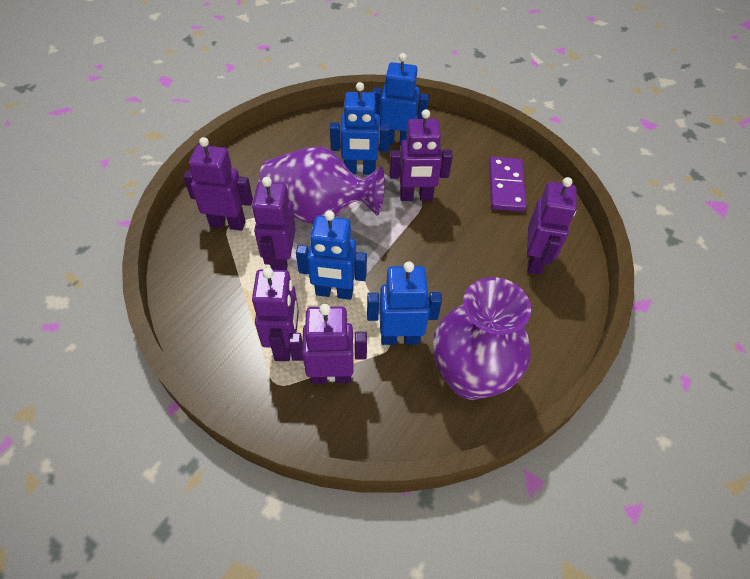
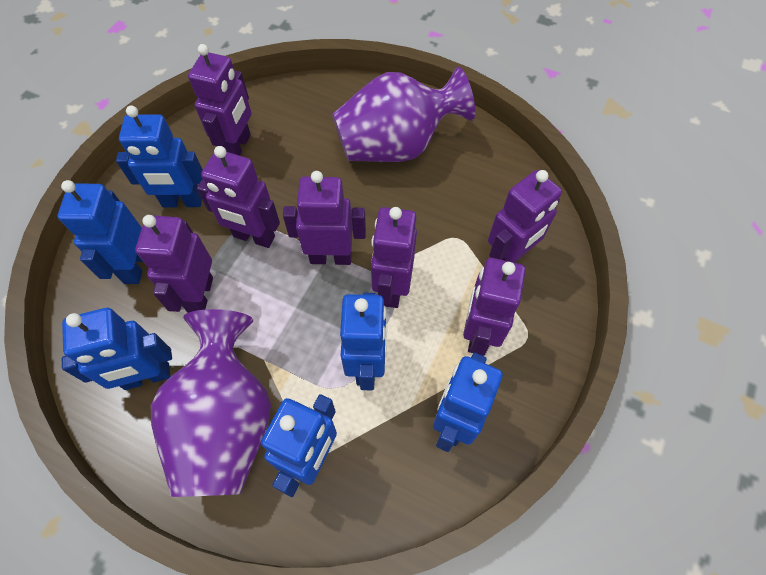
blue robot: 4 -> 6
purple domino: 1 -> 0
purple robot: 6 -> 7

